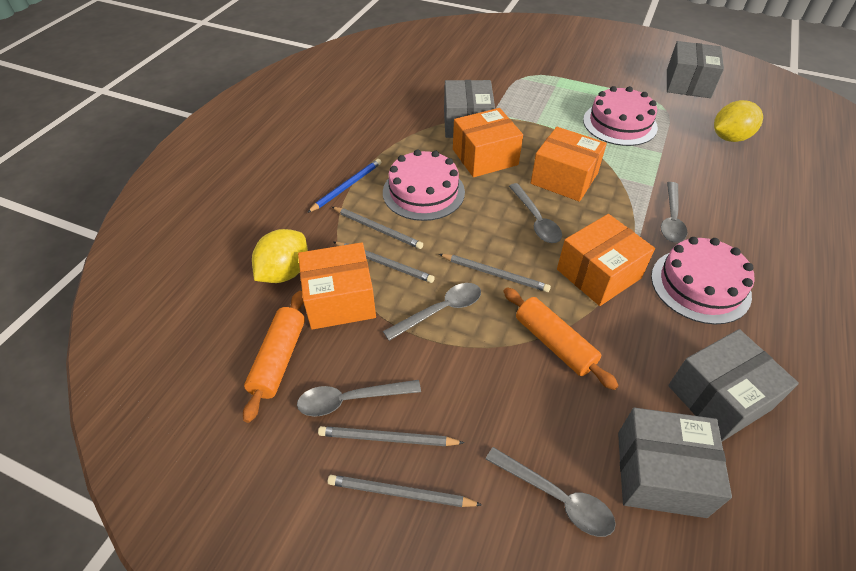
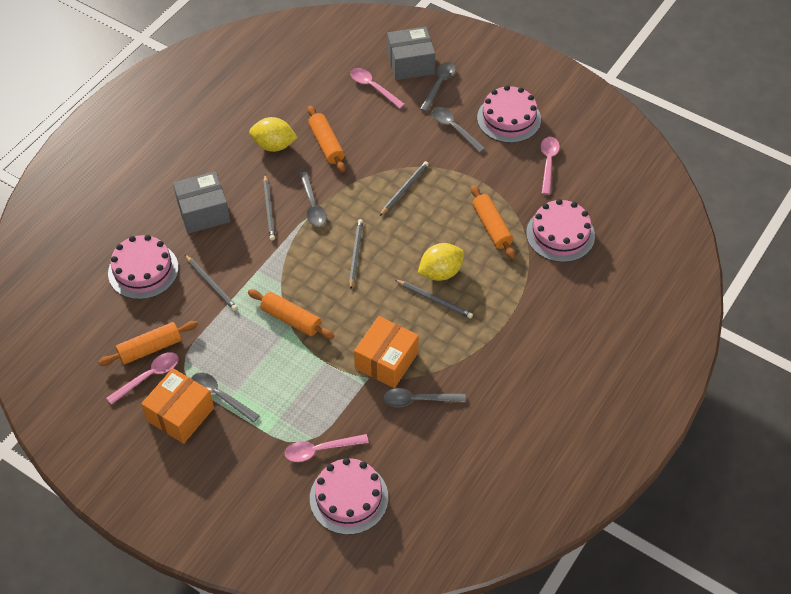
blue pencil: 1 -> 0
grey box: 4 -> 2
orange box: 4 -> 2
orange rolling pin: 2 -> 4
pink cake: 3 -> 4
pink spoon: 0 -> 4

